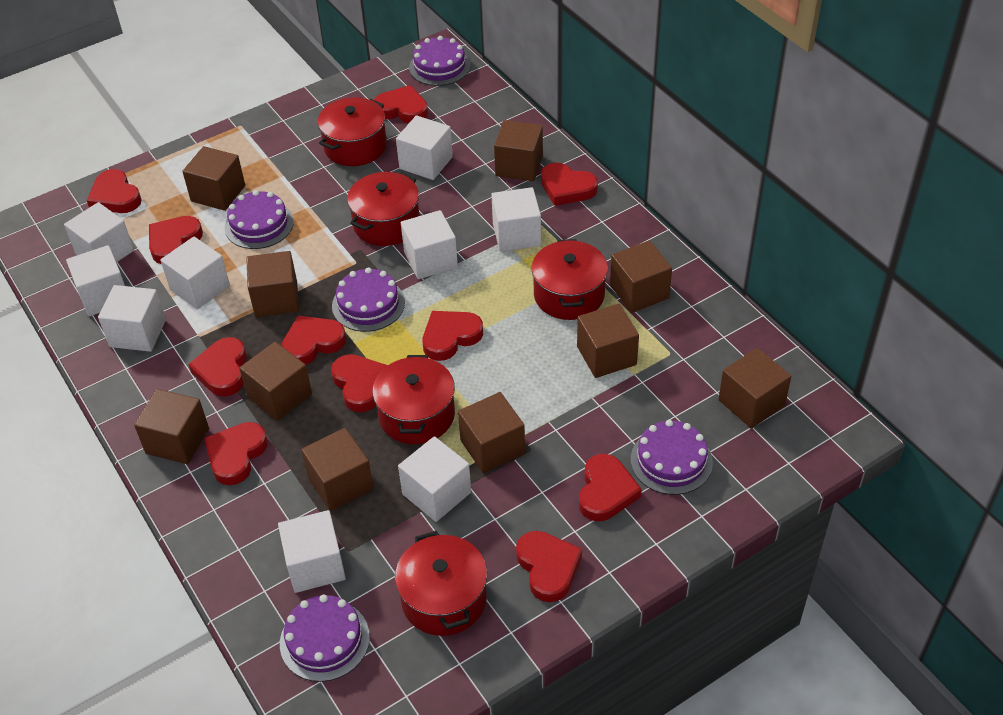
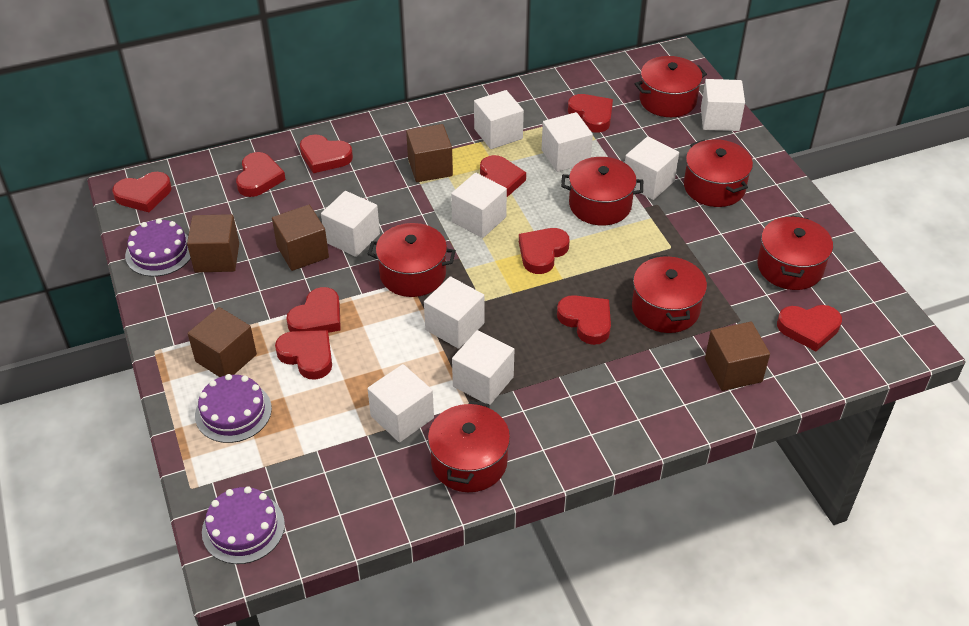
brown cube: 10 -> 5
purple cake: 5 -> 3
red heart: 11 -> 10
red pot: 5 -> 7

